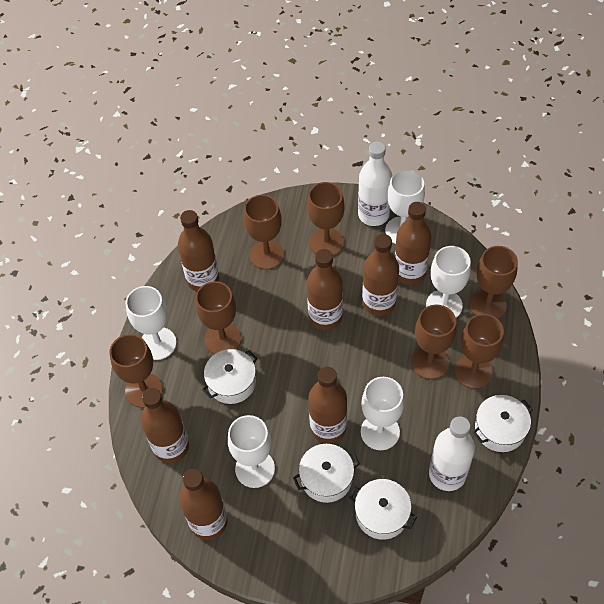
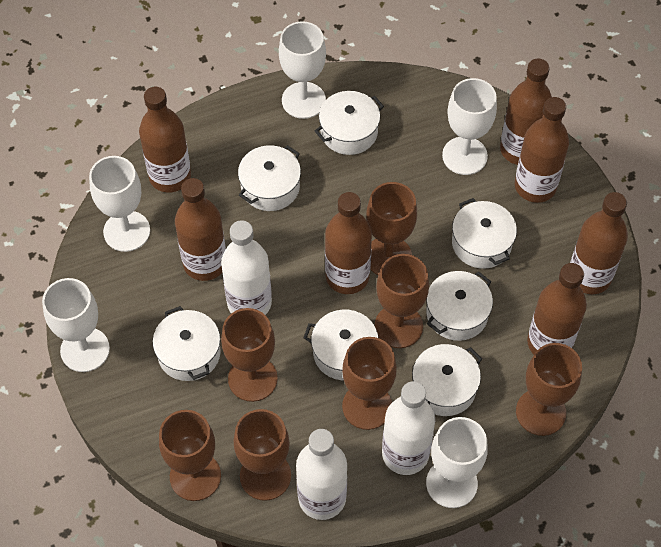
white bottle: 2 -> 3
white pot: 4 -> 7

